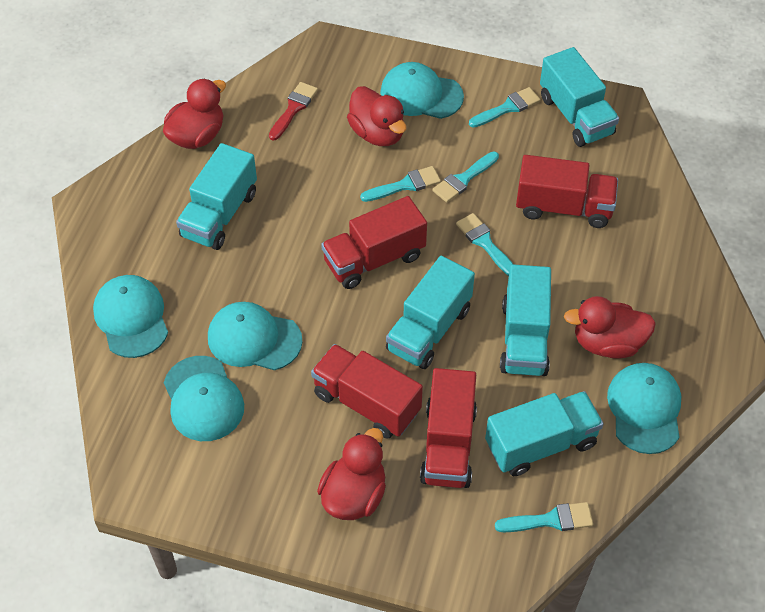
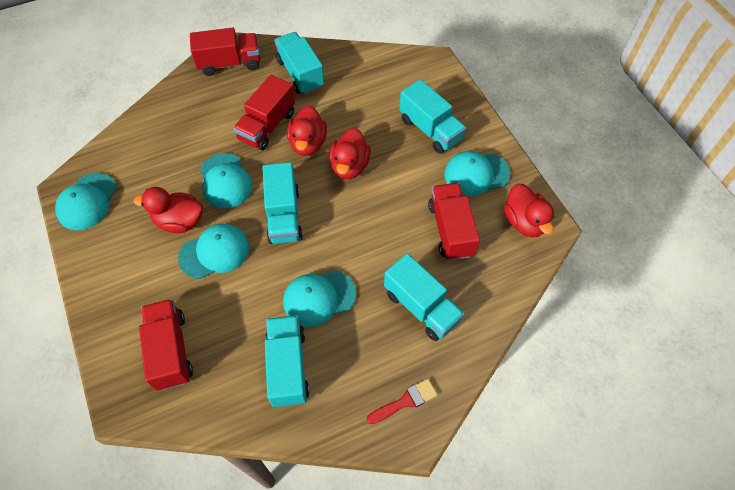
turquoise brush: 5 -> 0

